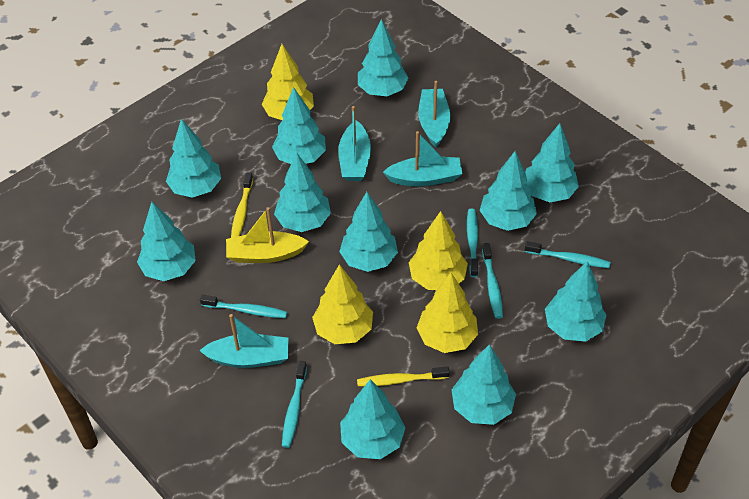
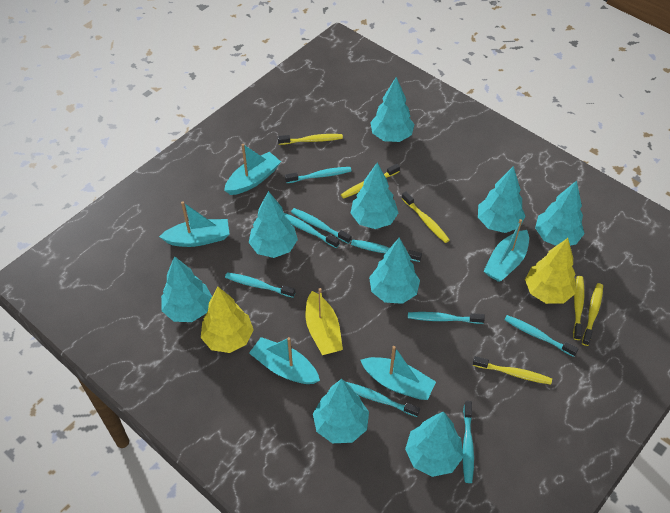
turquoise boat: 4 -> 5
turquoise toothbrush: 5 -> 9
turquoise tree: 11 -> 9
yellow toothbrush: 2 -> 6
yellow tree: 4 -> 2

